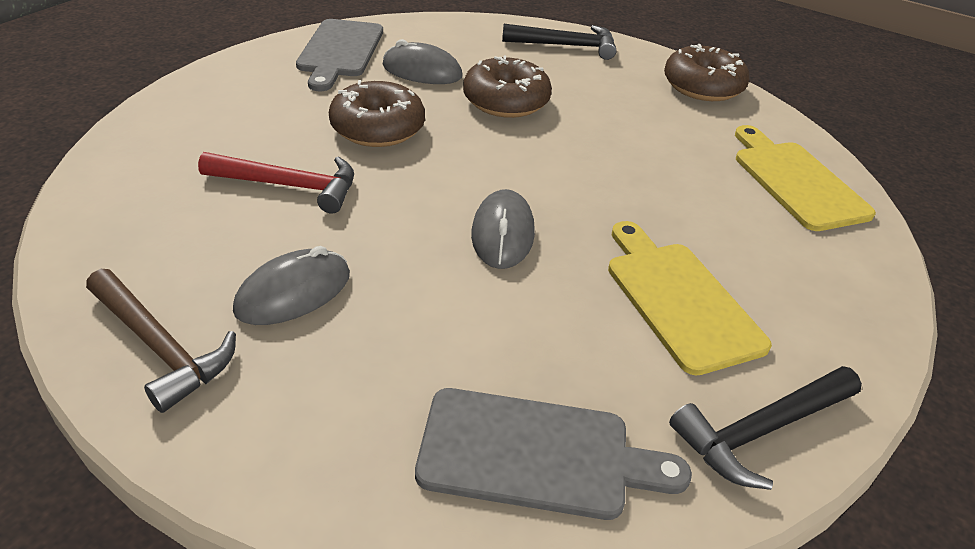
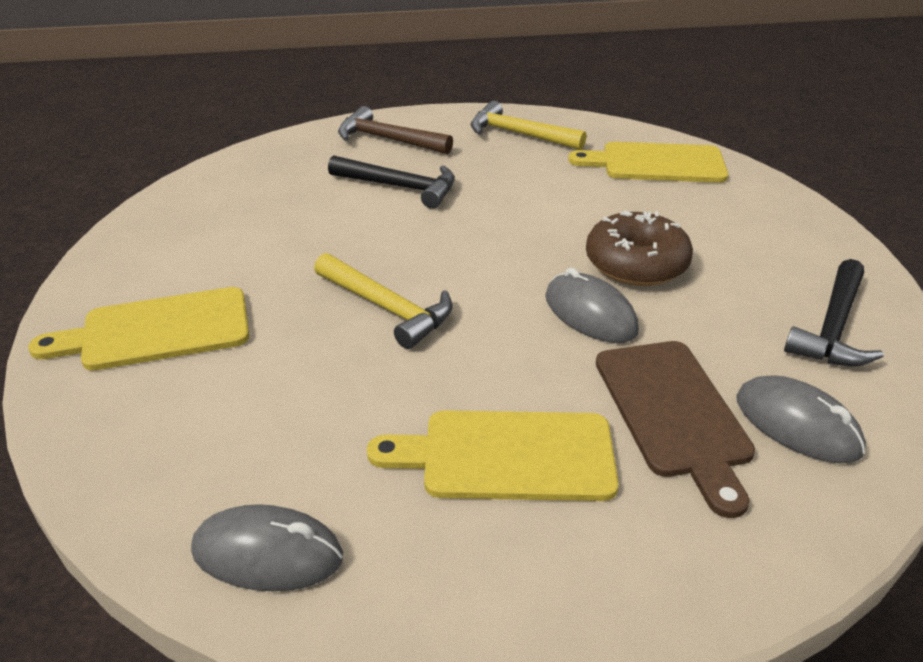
brown cutting board: 0 -> 1
brown donut: 3 -> 1
grey cutting board: 2 -> 0
red hammer: 1 -> 0
yellow cutting board: 2 -> 3
yellow hammer: 0 -> 2

